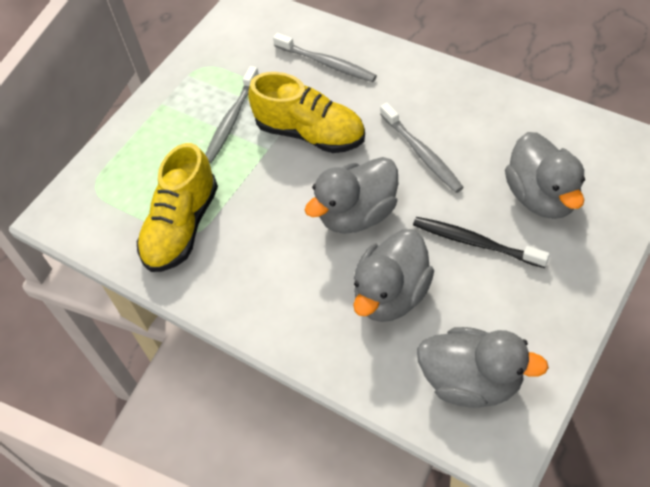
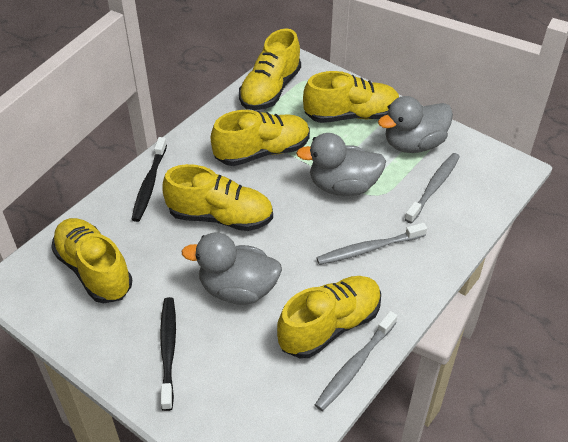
black toothbrush: 1 -> 2
grey duck: 4 -> 3
yellow shoe: 2 -> 6

